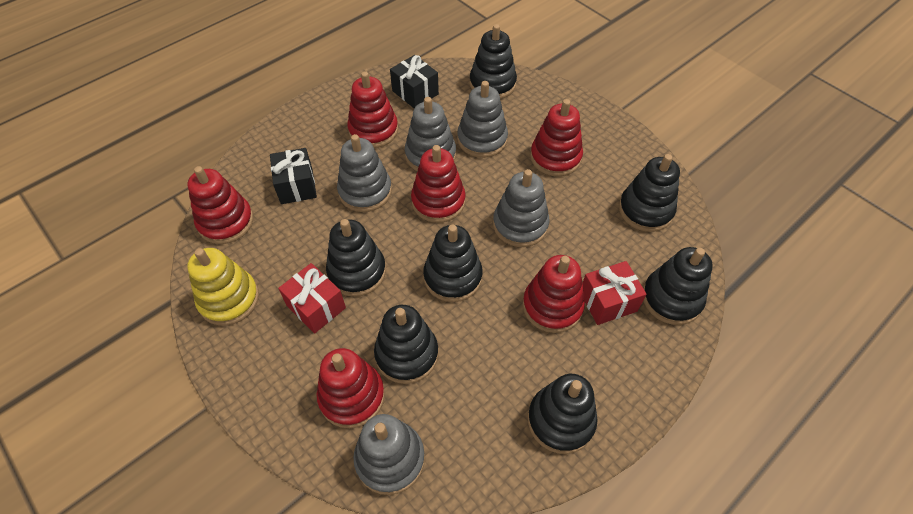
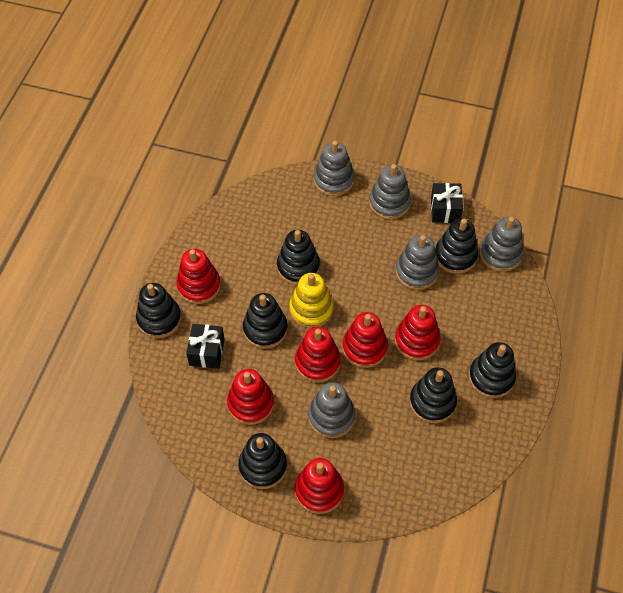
red gift: 2 -> 0

